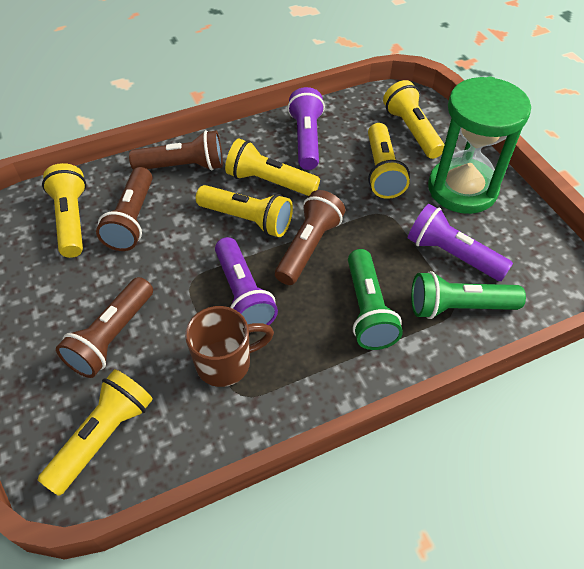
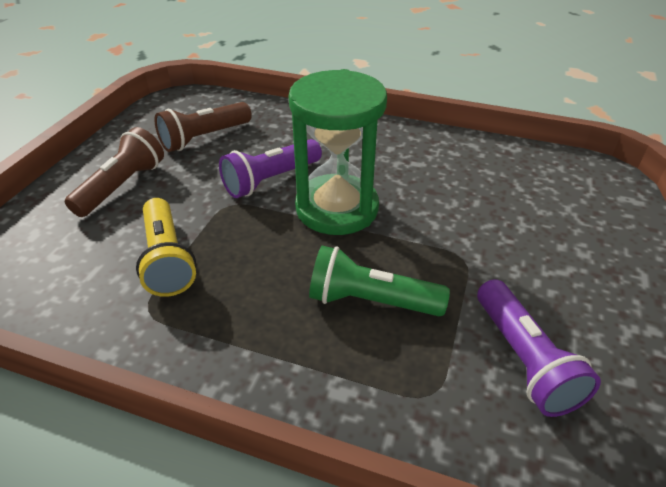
brown flashlight: 4 -> 2
brown mug: 1 -> 0
green flashlight: 2 -> 1
purple flashlight: 3 -> 2
yellow flashlight: 6 -> 1

